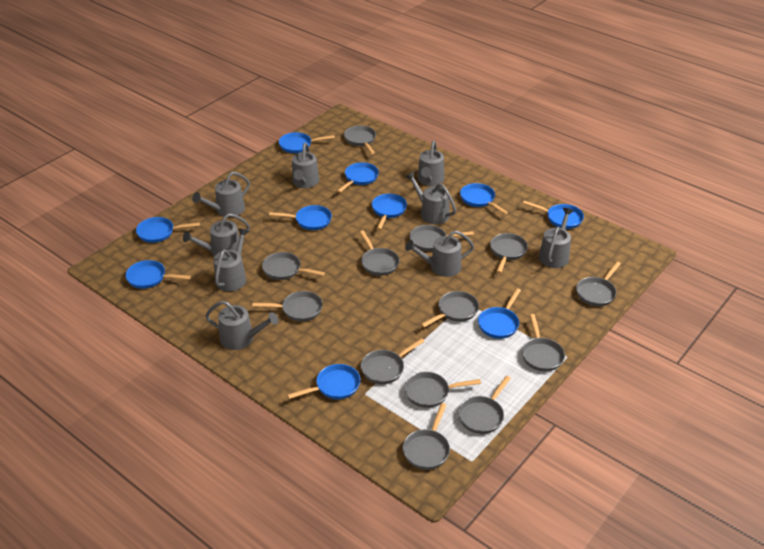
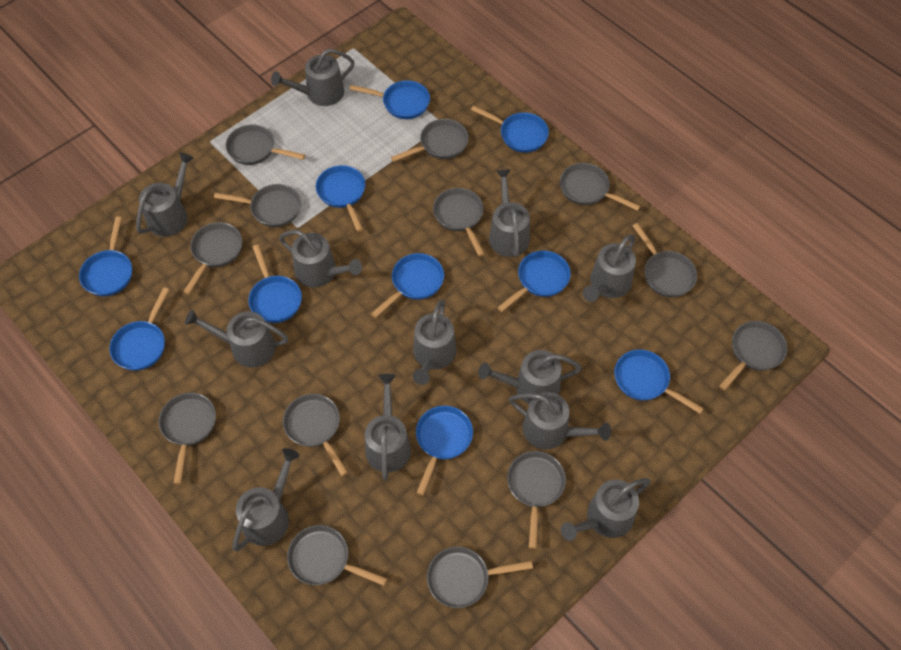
grey watering can: 9 -> 12

